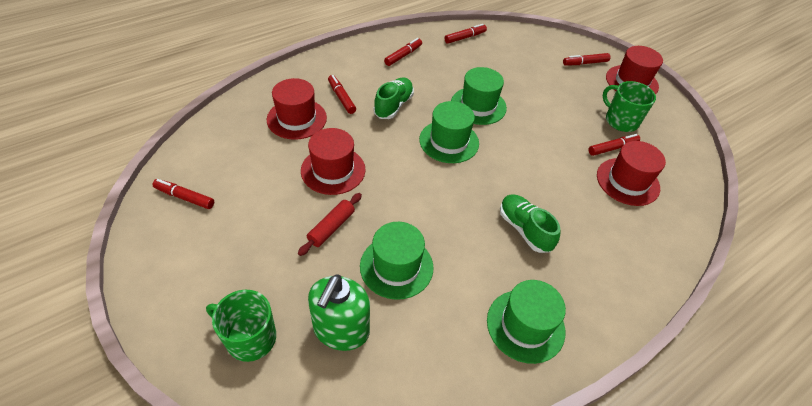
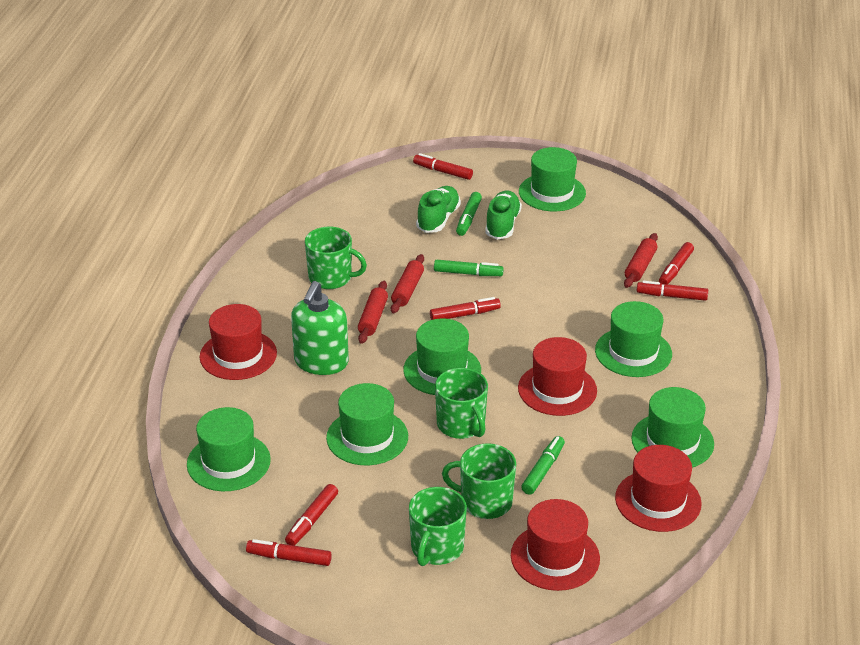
green hat: 4 -> 6
green marker: 0 -> 3
green mug: 2 -> 4
red rolling pin: 1 -> 3

